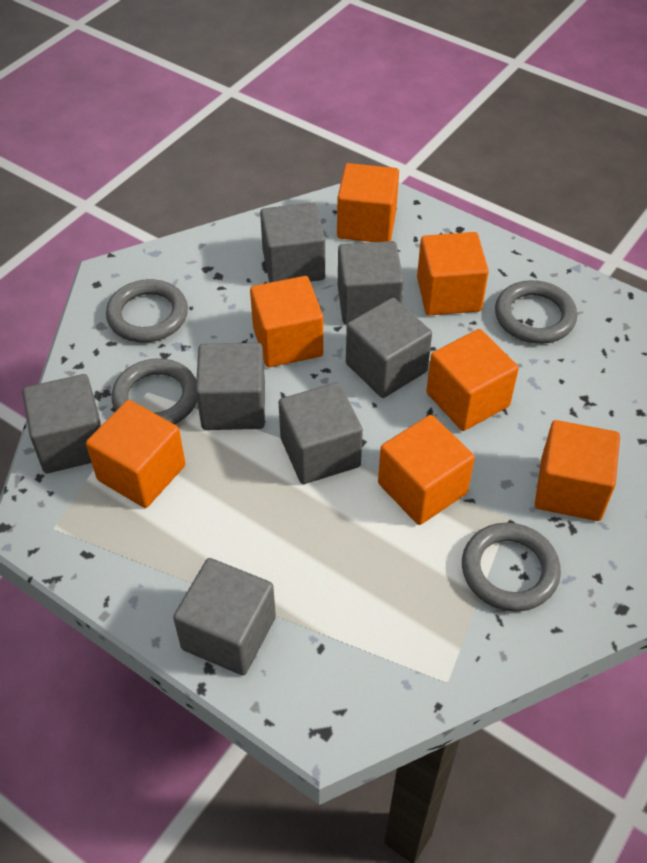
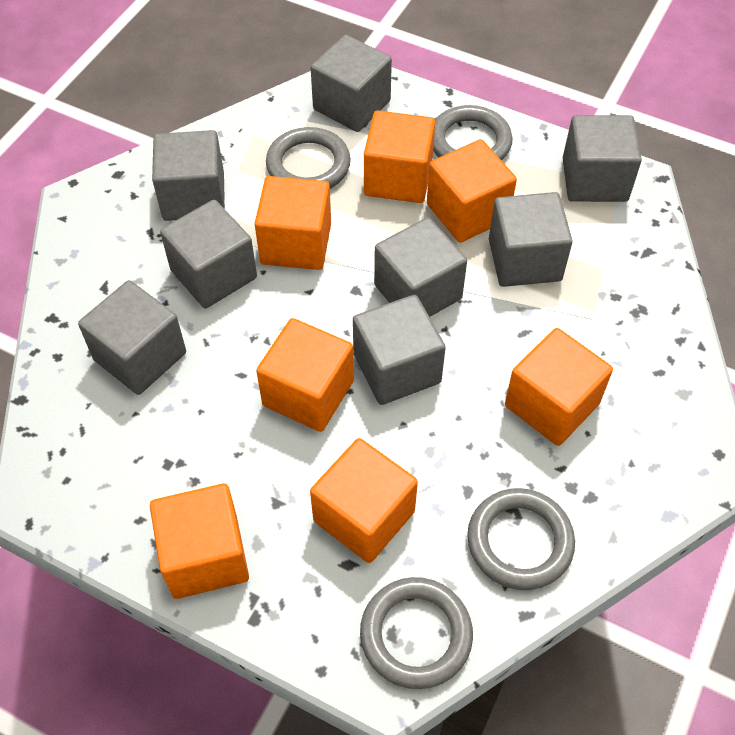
grey cube: 7 -> 8

